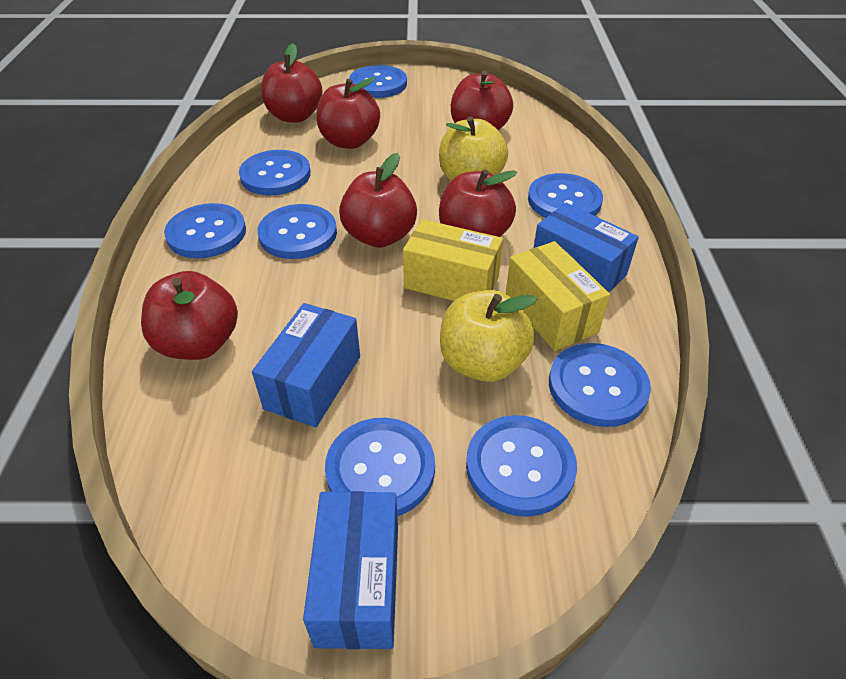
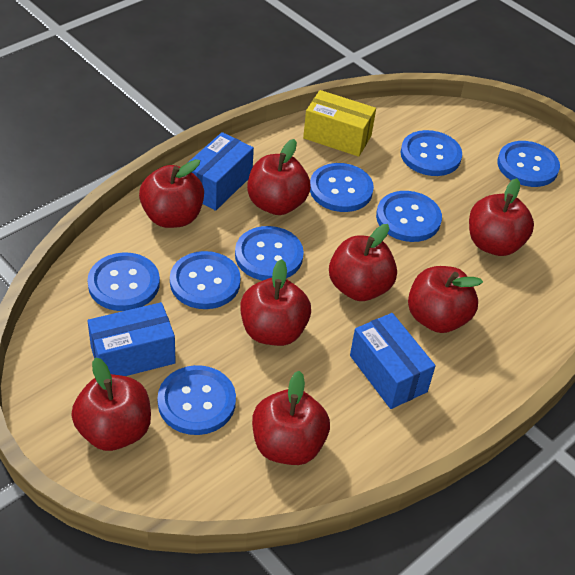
red apple: 6 -> 8
yellow apple: 2 -> 0
yellow box: 2 -> 1

